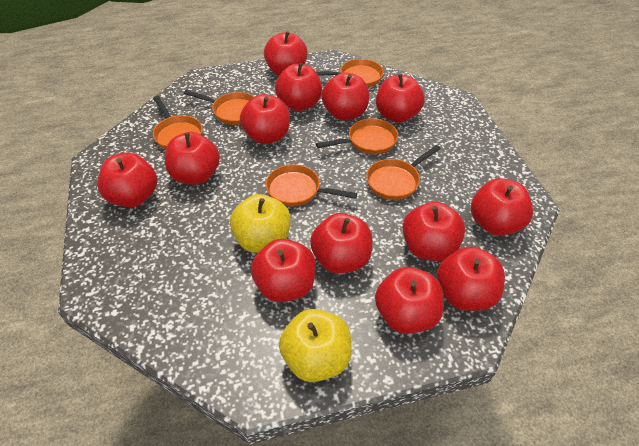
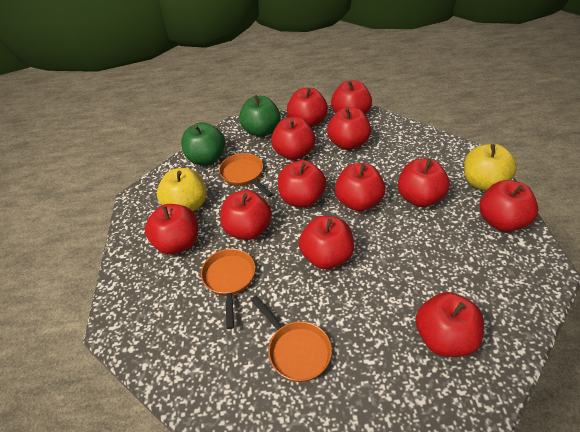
green apple: 0 -> 2
orange pan: 6 -> 3
red apple: 13 -> 12

